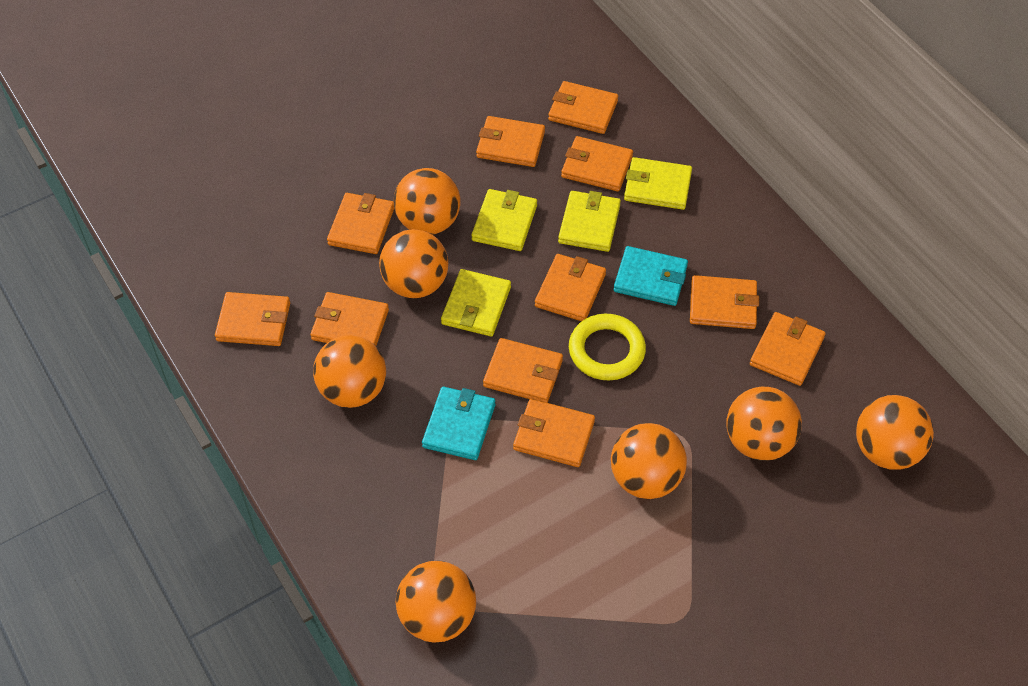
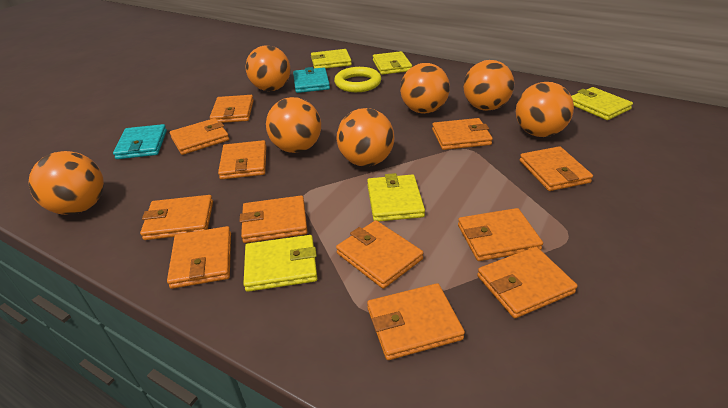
orange wallet: 11 -> 12
yellow wallet: 4 -> 5

